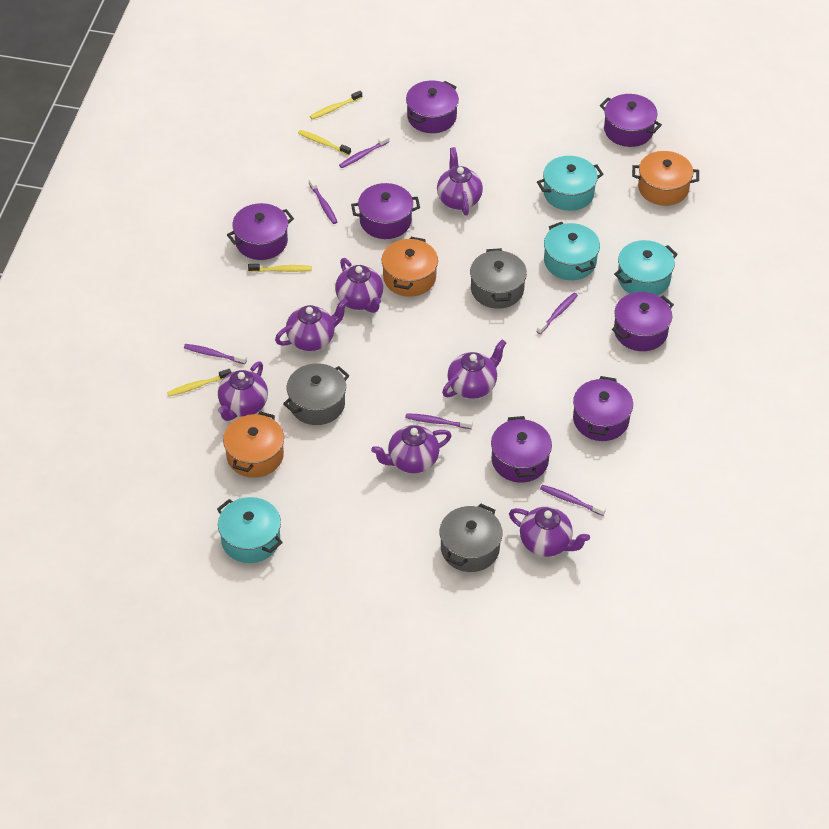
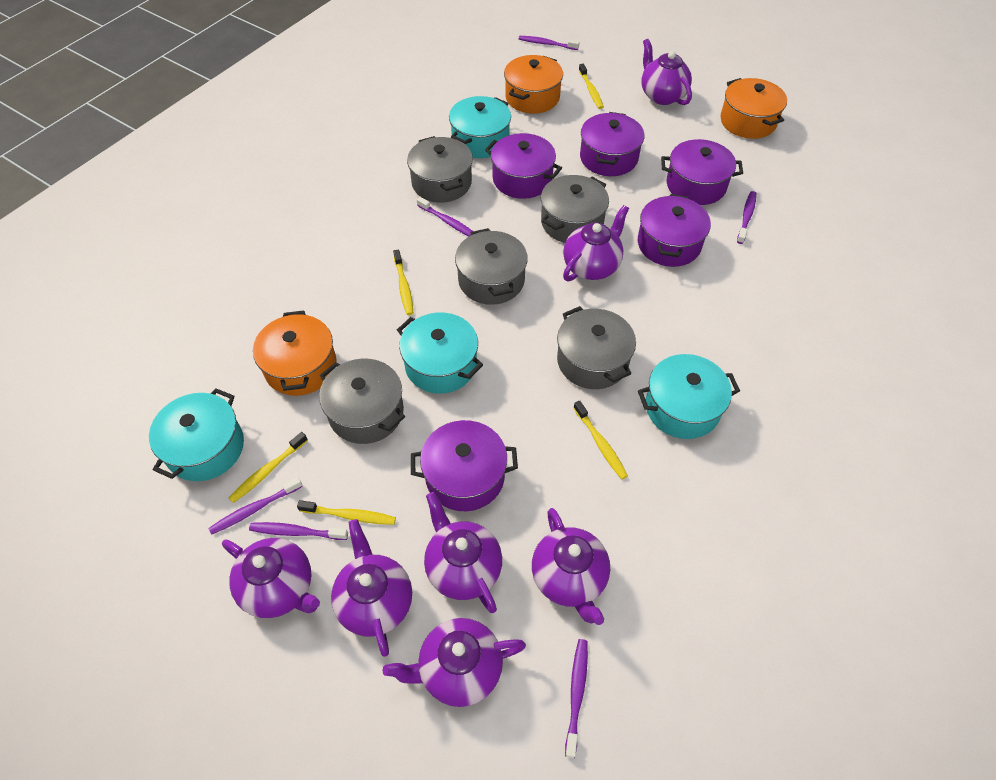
grey pot: 3 -> 5
purple pot: 7 -> 5
yellow toothbrush: 4 -> 5

